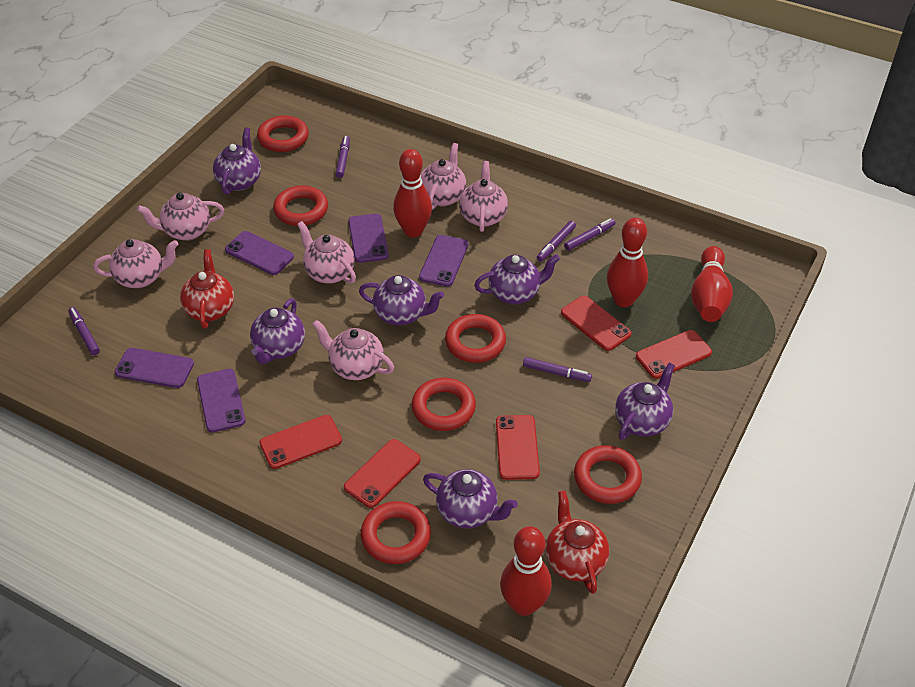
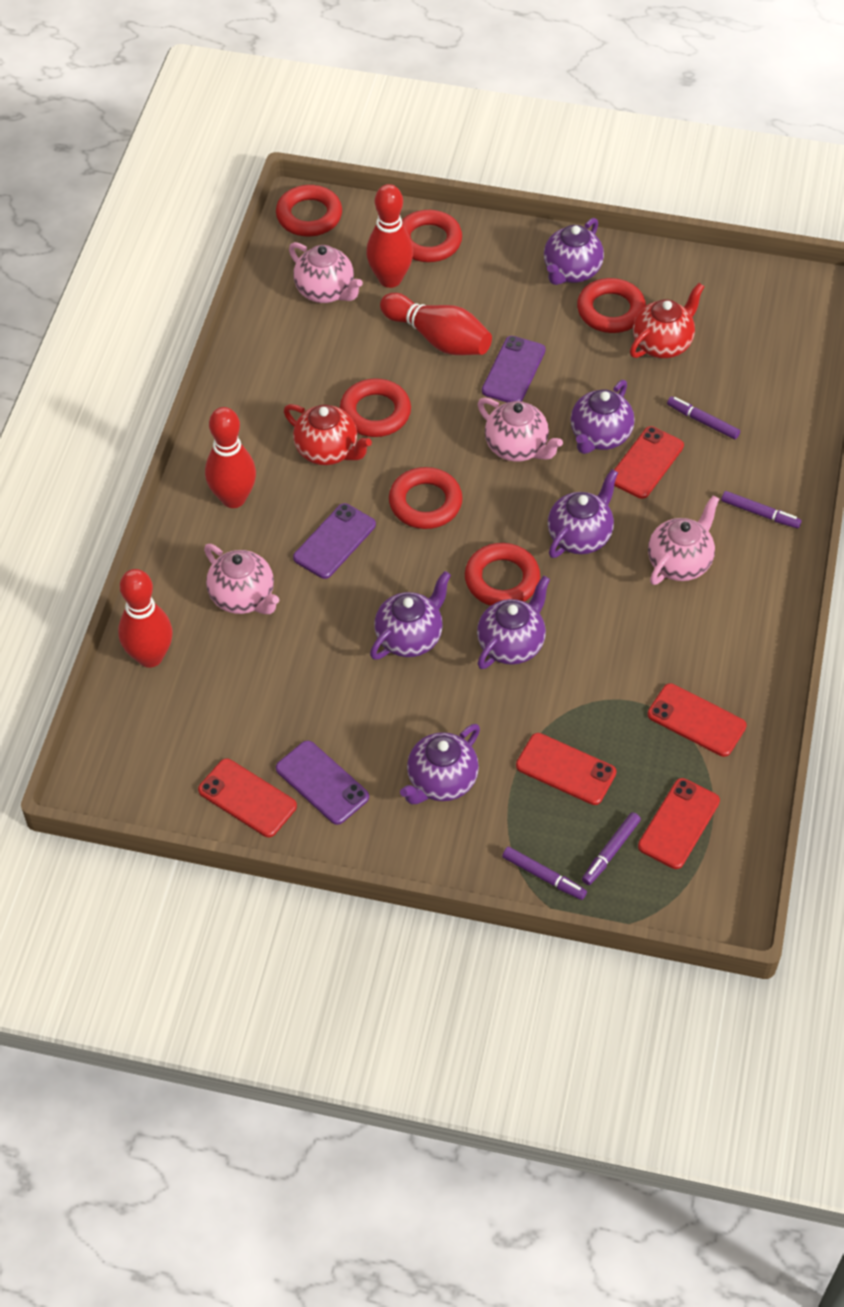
pink teapot: 6 -> 4
purple marker: 5 -> 4
purple phone: 5 -> 3

